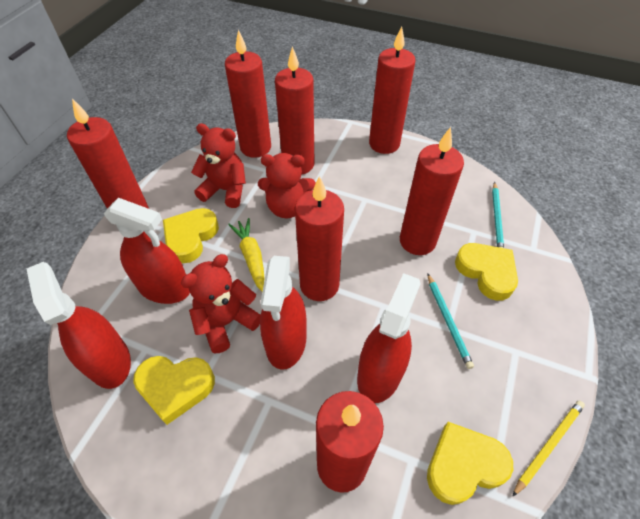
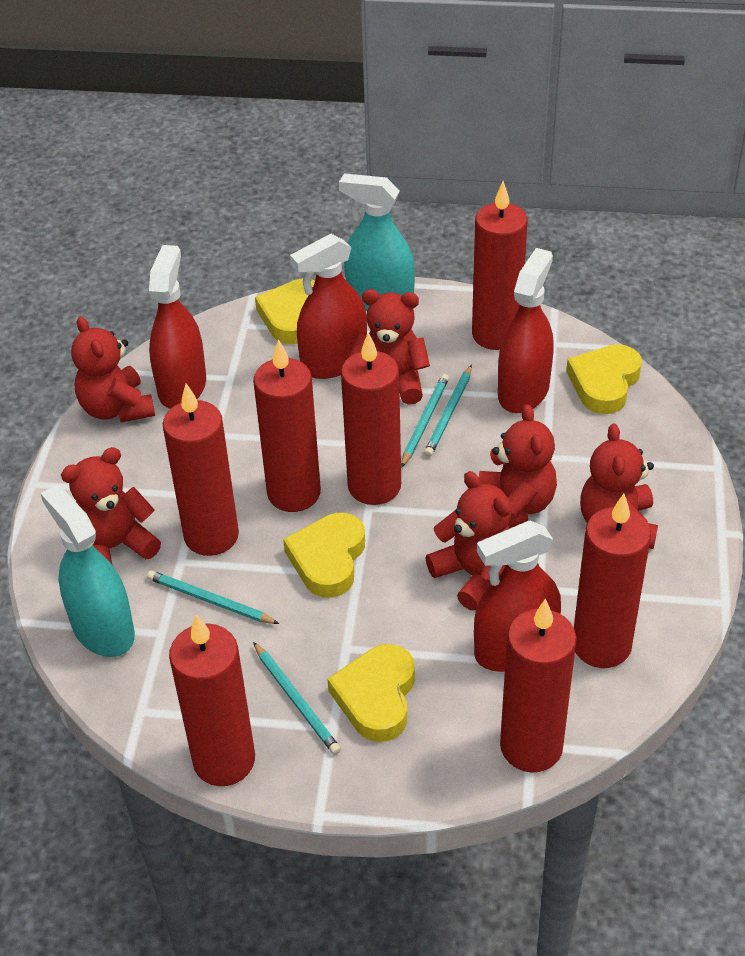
red teddy bear: 3 -> 6
turquoise pencil: 2 -> 4
turquoise spray bottle: 0 -> 2
yellow carrot: 1 -> 0
yellow pencil: 1 -> 0

